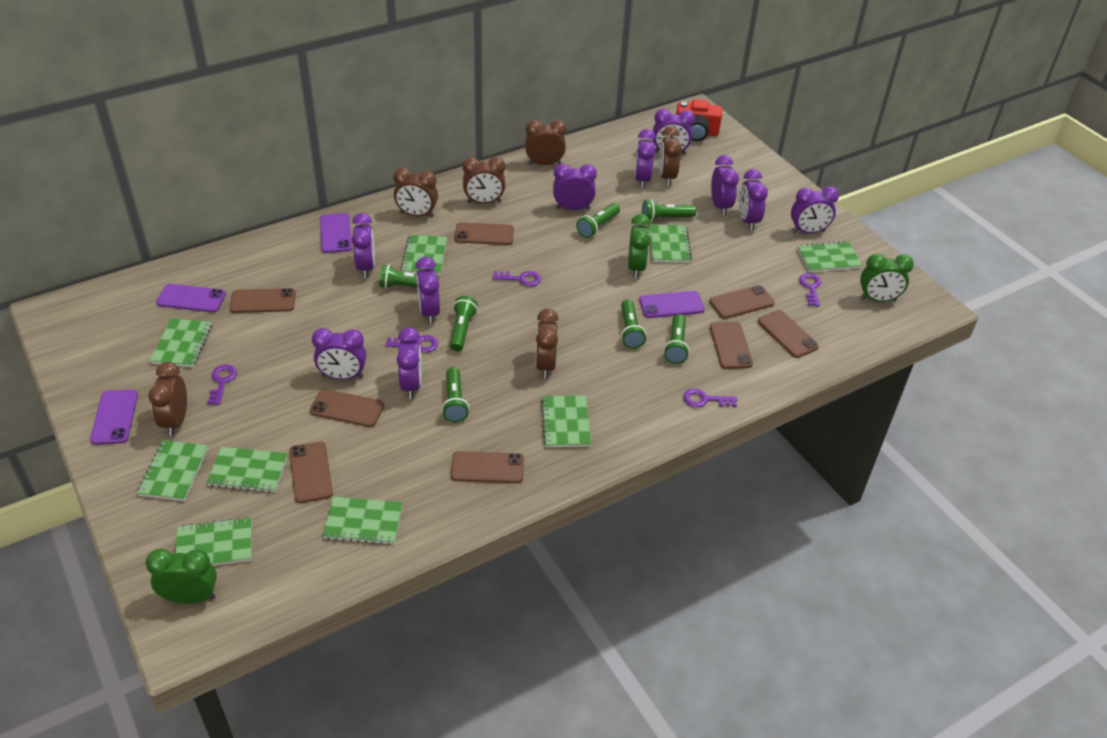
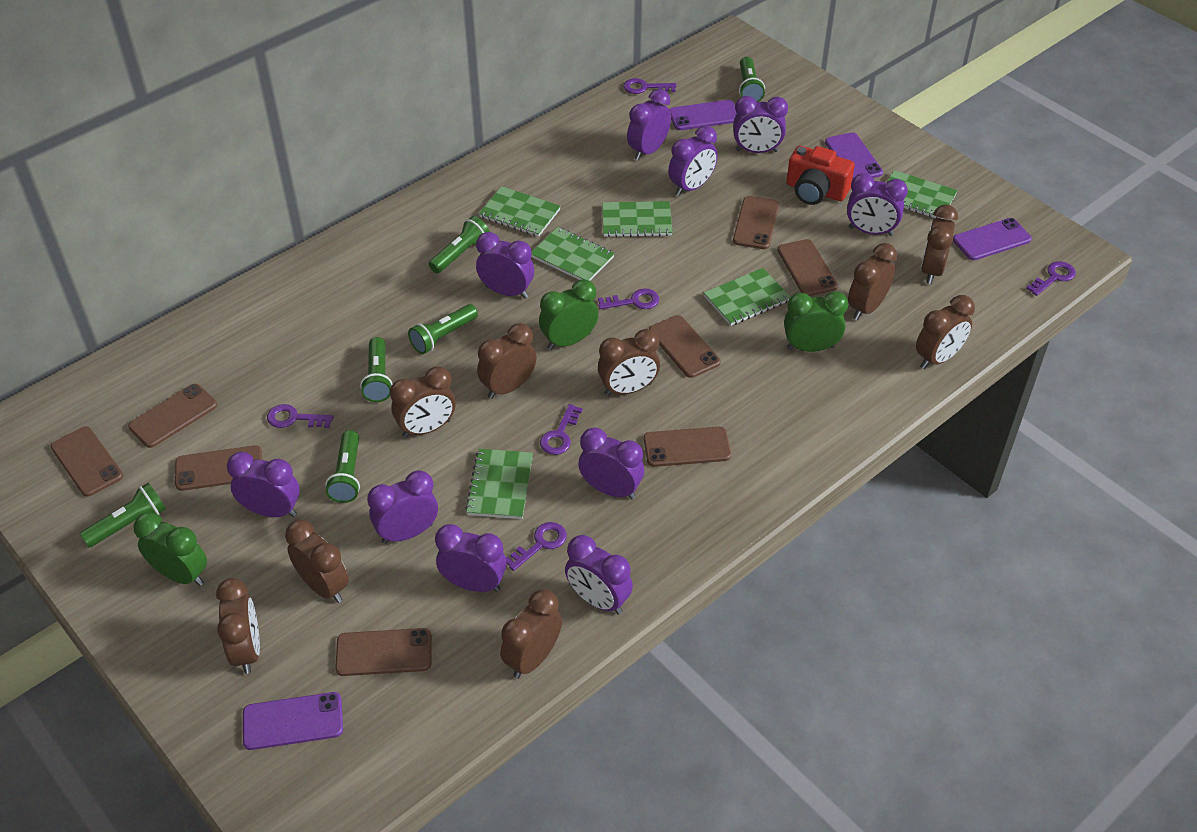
brown clock: 6 -> 9
green flashlight: 7 -> 6
green notebook: 9 -> 6
purple key: 5 -> 6

